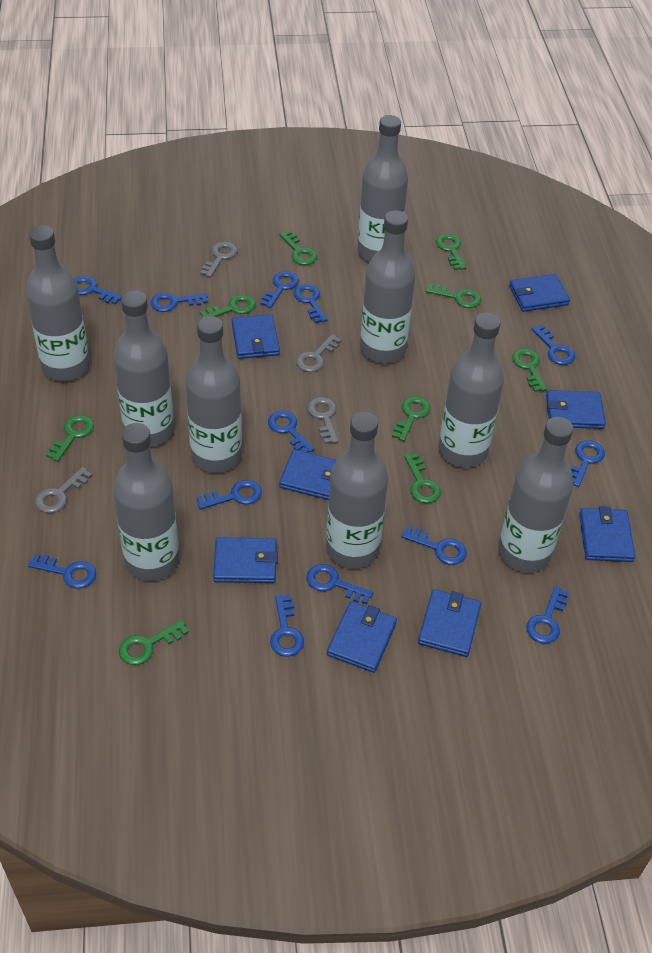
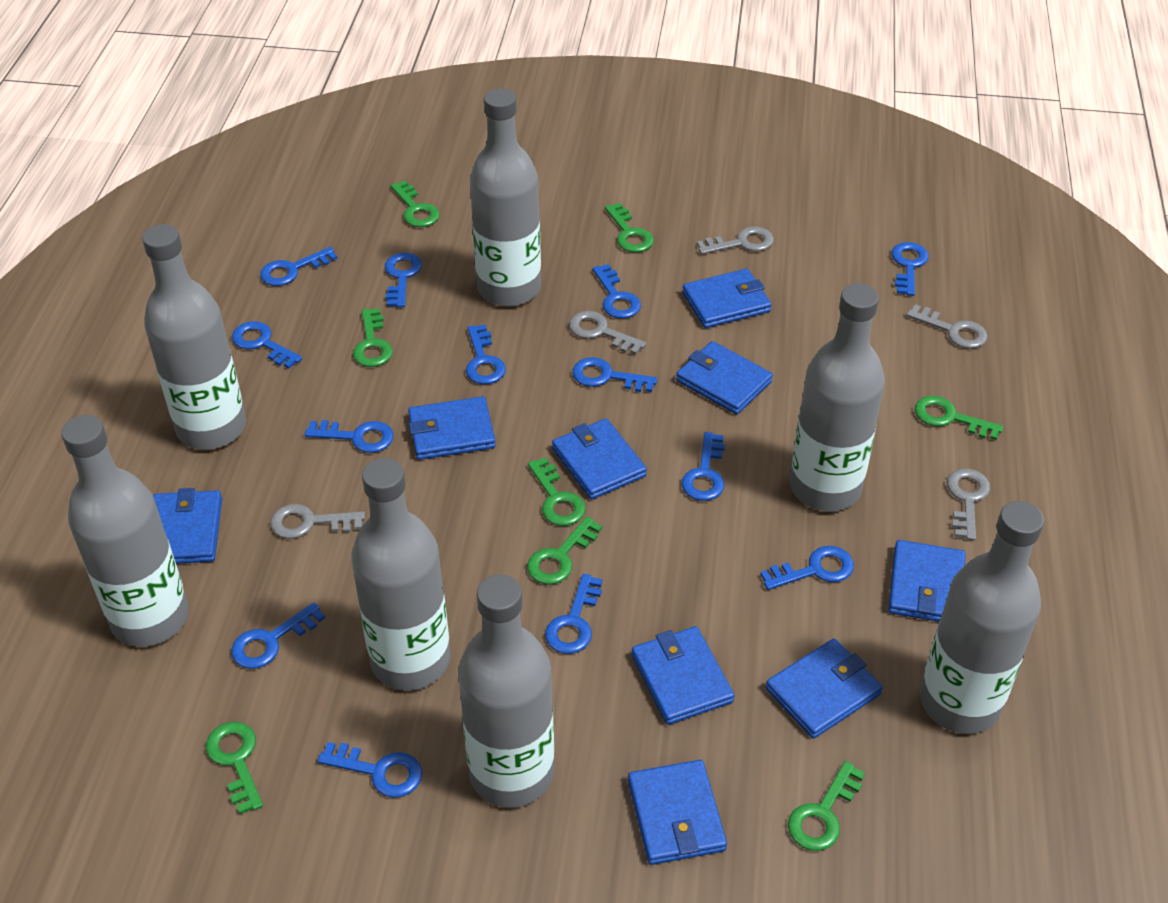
blue wallet: 8 -> 9
green key: 9 -> 8
grey bottle: 9 -> 7
grey key: 4 -> 5

